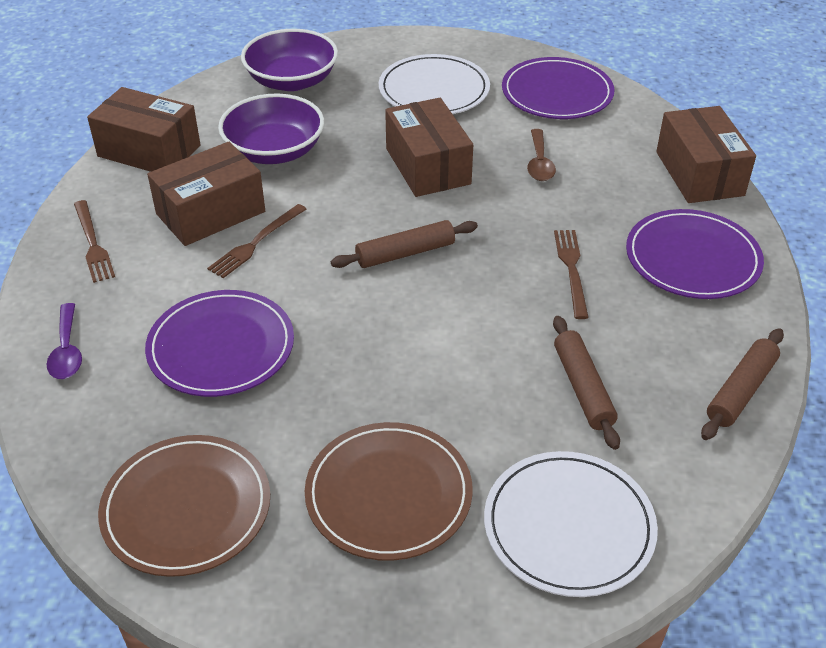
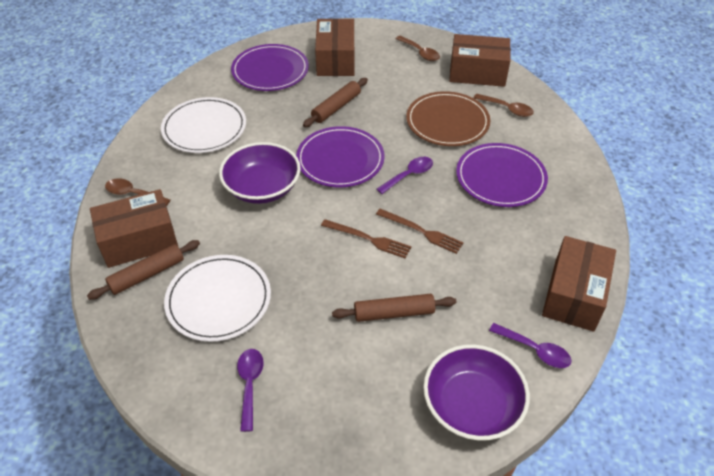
brown fork: 3 -> 2
brown plate: 2 -> 1
brown spoon: 1 -> 3
purple spoon: 1 -> 3

